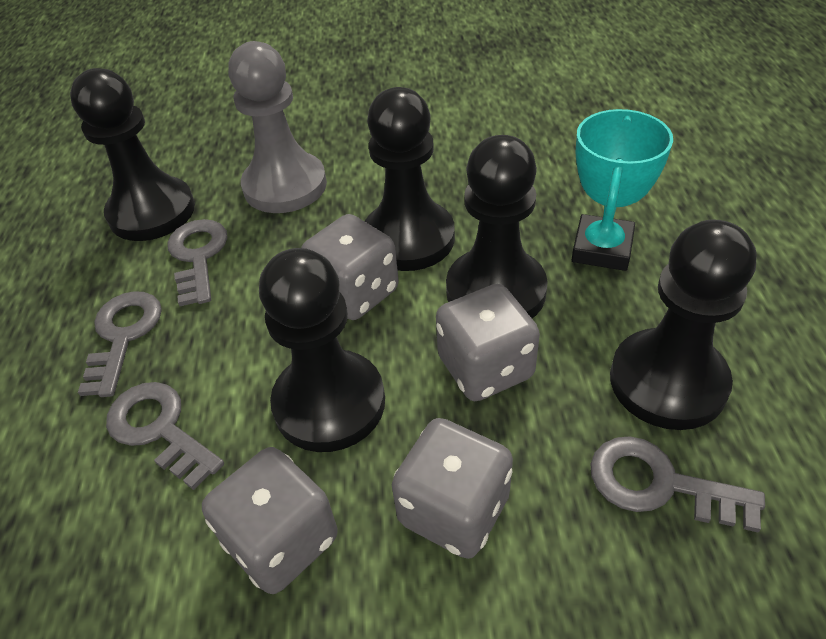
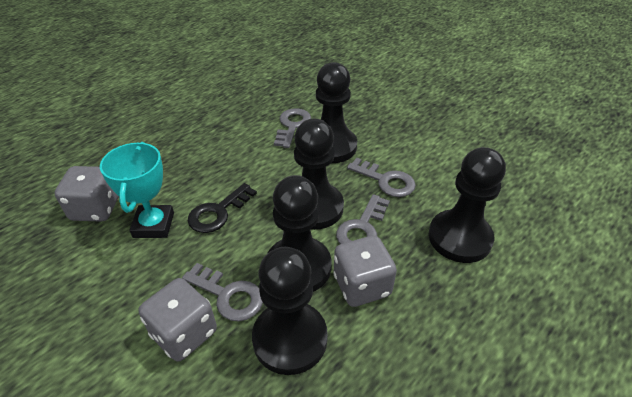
black key: 0 -> 1
grey dice: 4 -> 3
grey pawn: 1 -> 0

